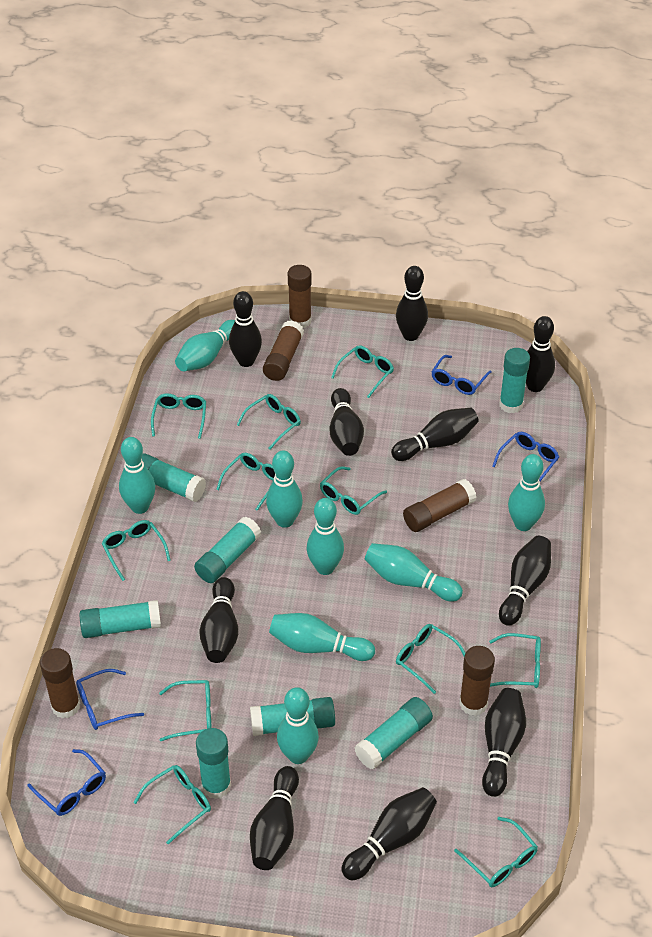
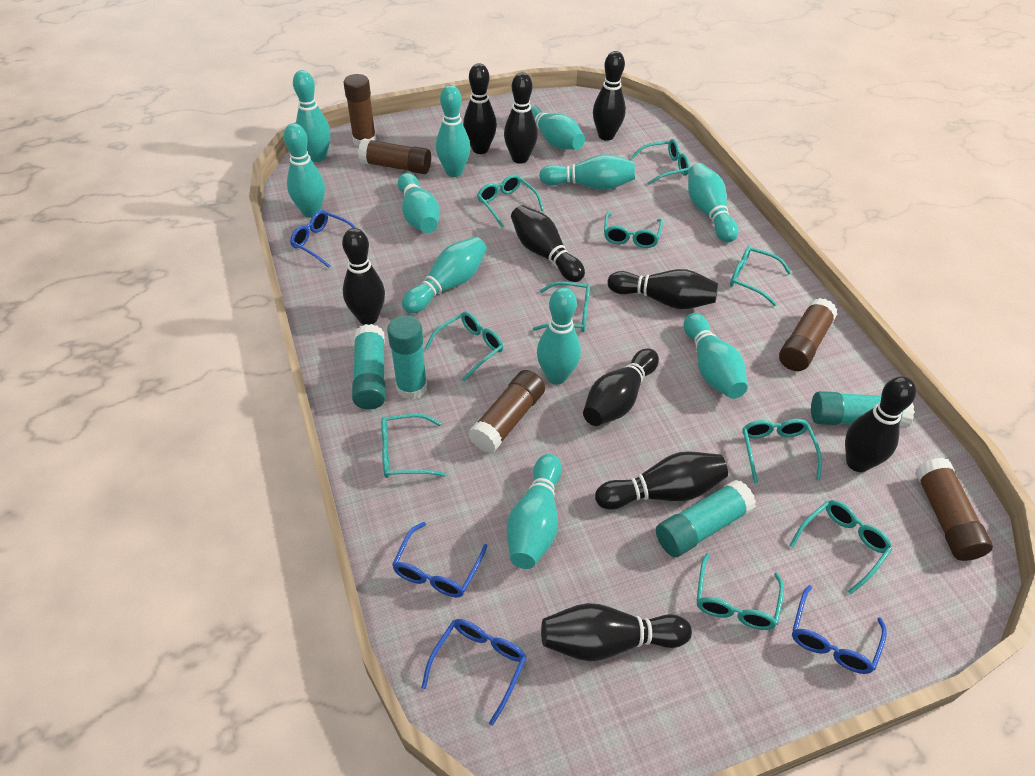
turquoise bowling pin: 8 -> 11
turquoise glasses: 11 -> 10
turquoise glue stick: 7 -> 4

